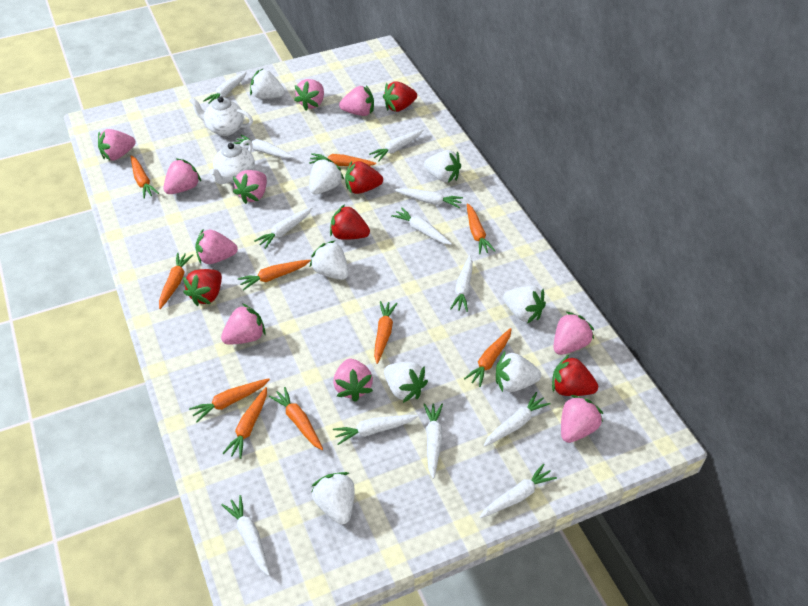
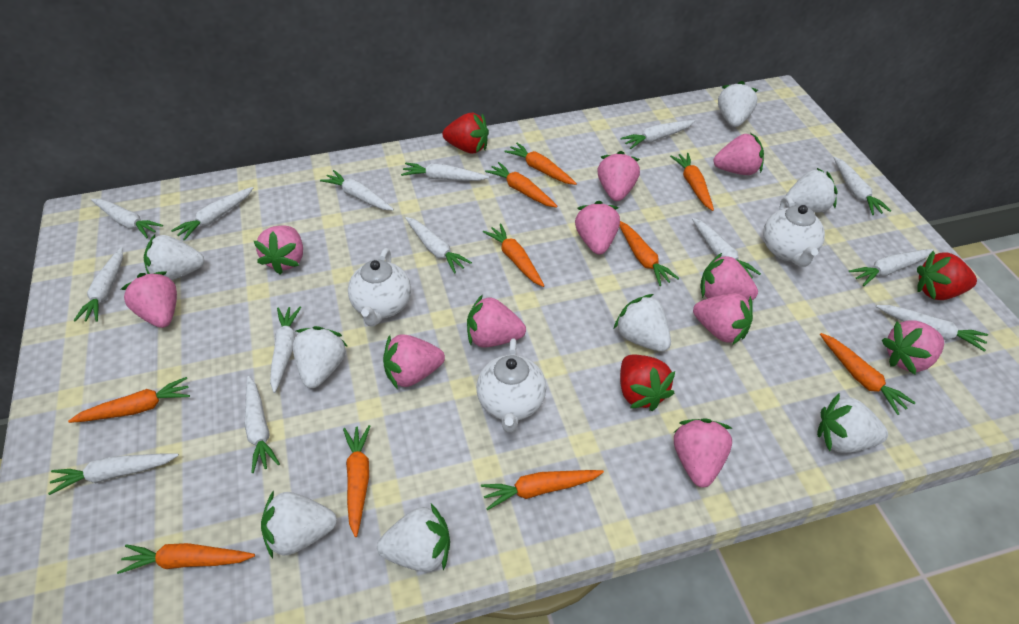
pink strawberry: 10 -> 11
red strawberry: 5 -> 3
white carrot: 12 -> 14
white teapot: 2 -> 3

